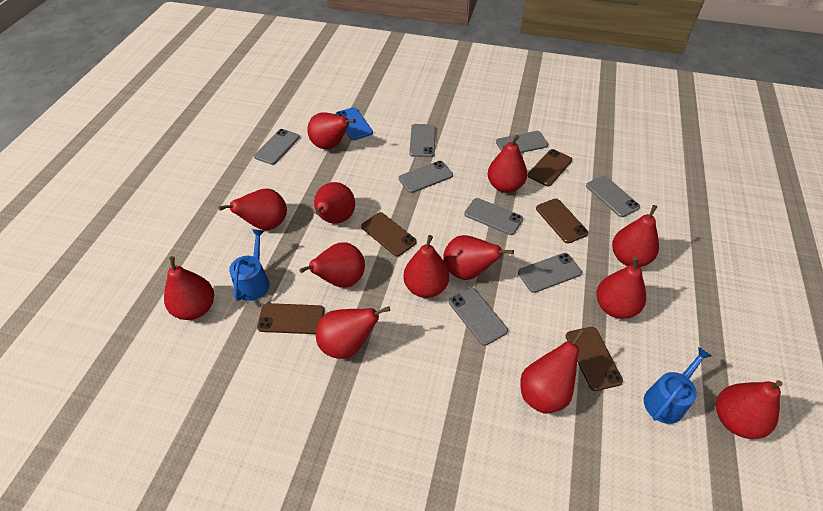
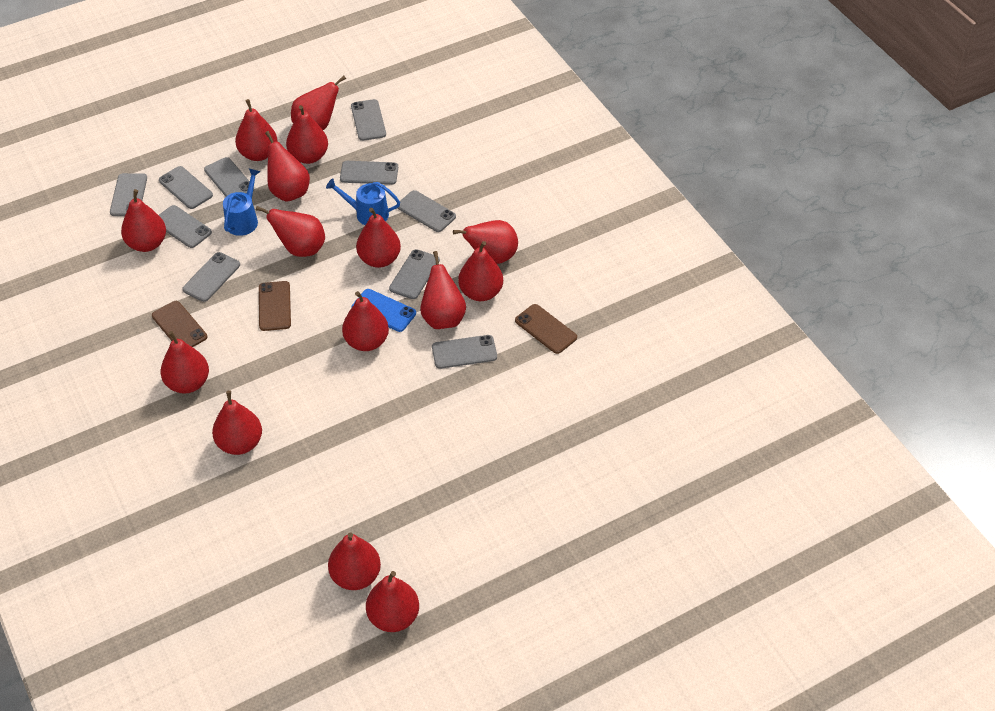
brown phone: 5 -> 3
grey phone: 8 -> 10
red pear: 13 -> 15

